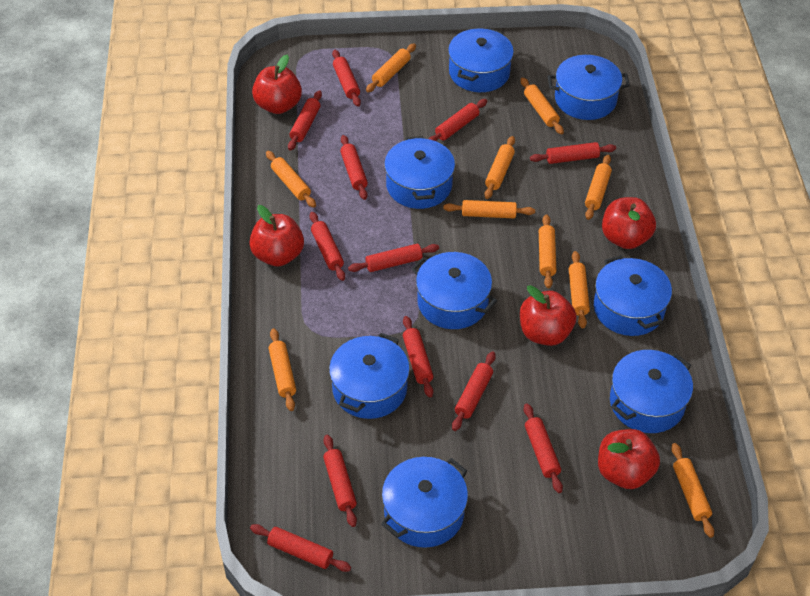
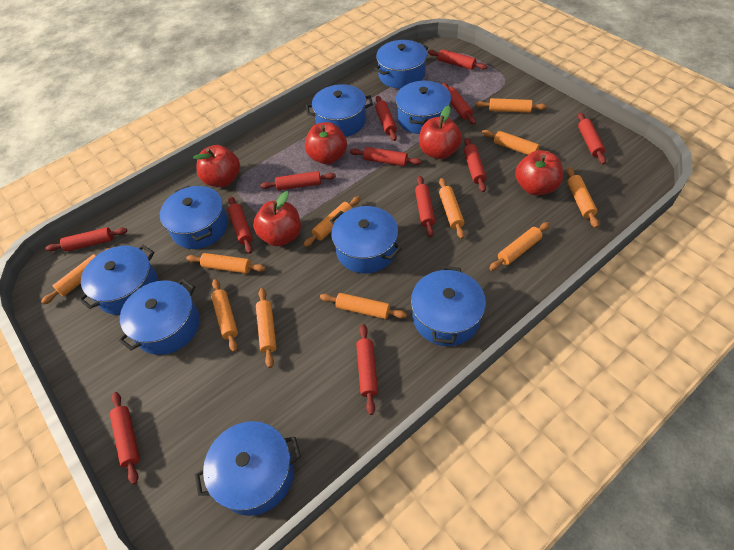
blue pot: 8 -> 9
orange rolling pin: 10 -> 11

